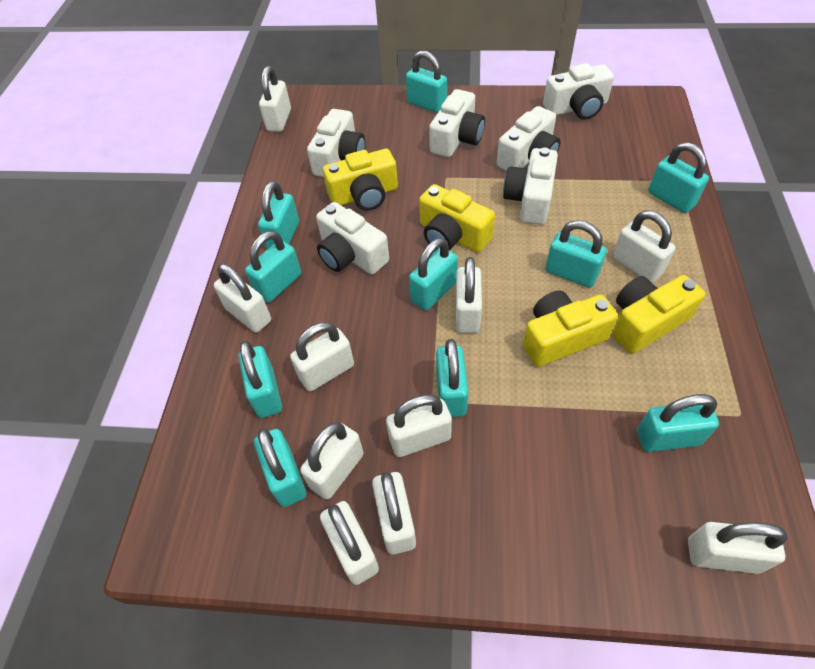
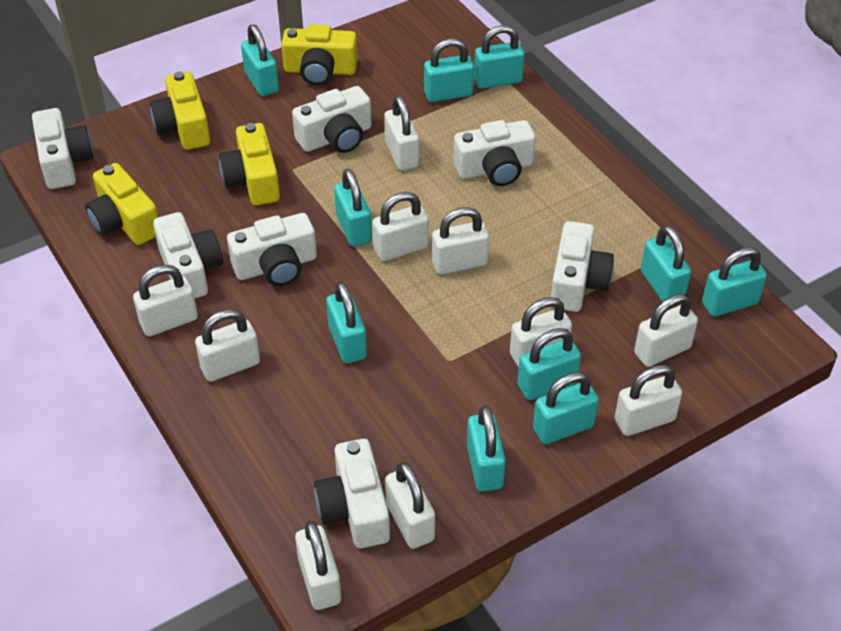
white camera: 6 -> 7

